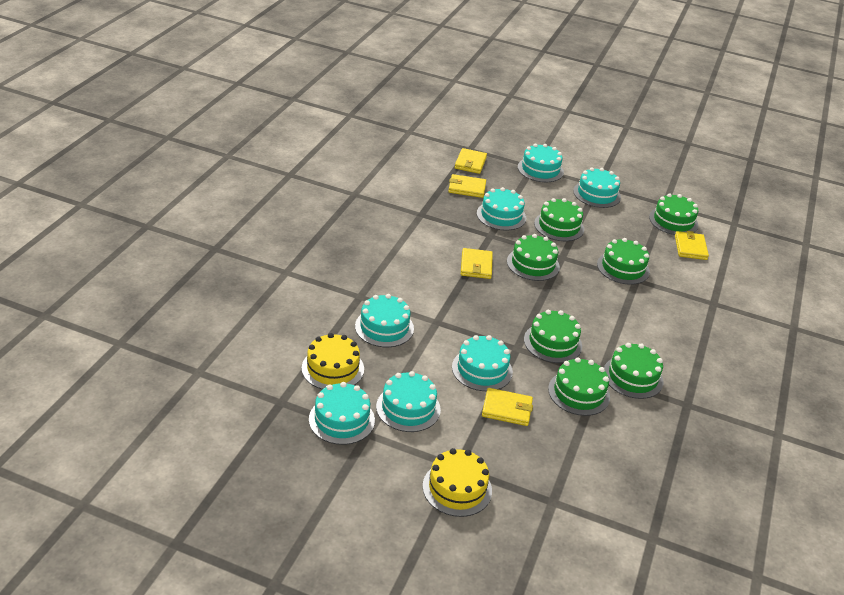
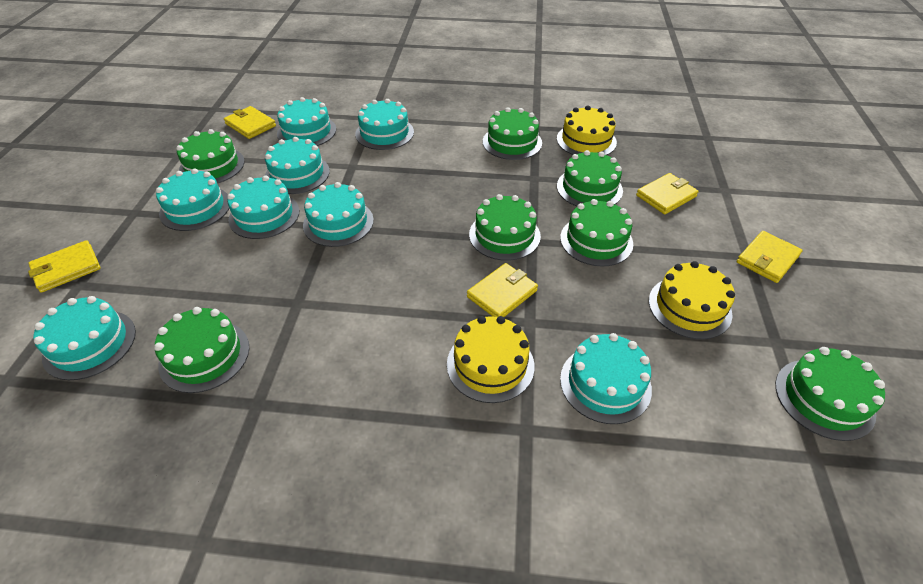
turquoise cake: 7 -> 8
yellow cake: 2 -> 3

